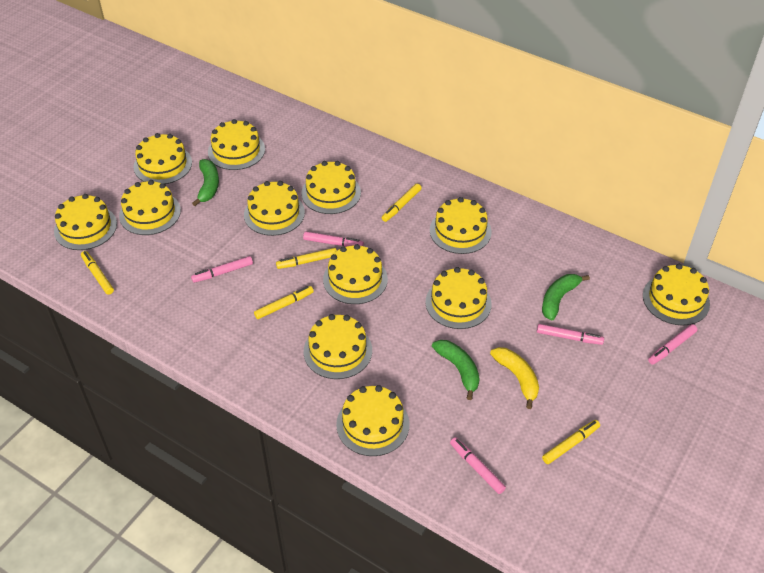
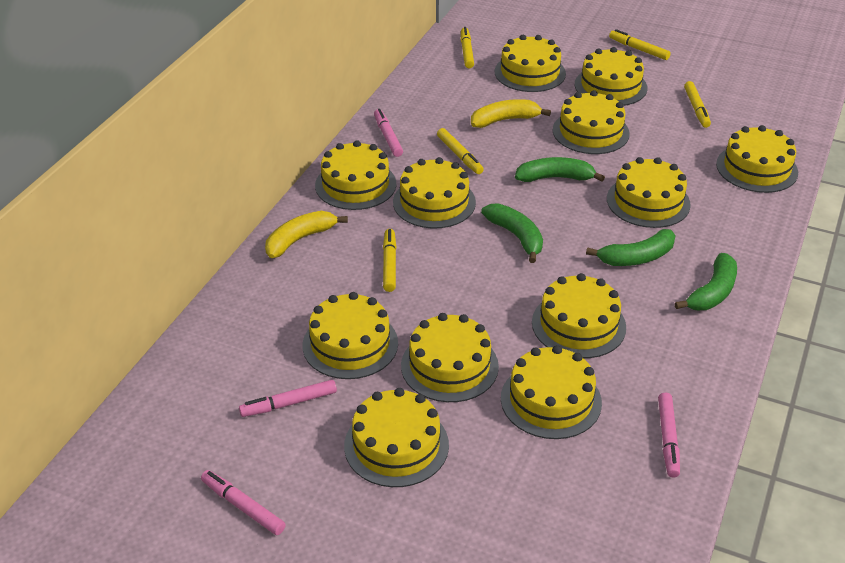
green banana: 3 -> 4
pink marker: 5 -> 4
yellow banana: 1 -> 2

